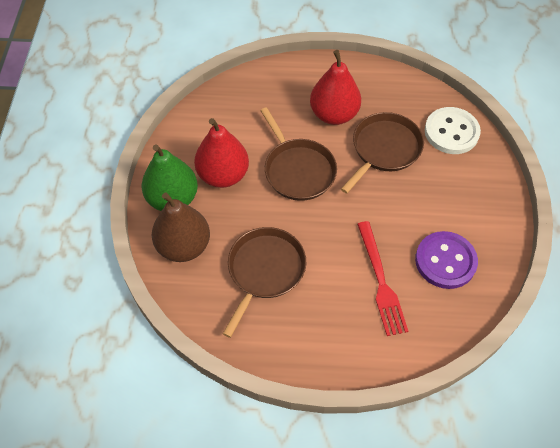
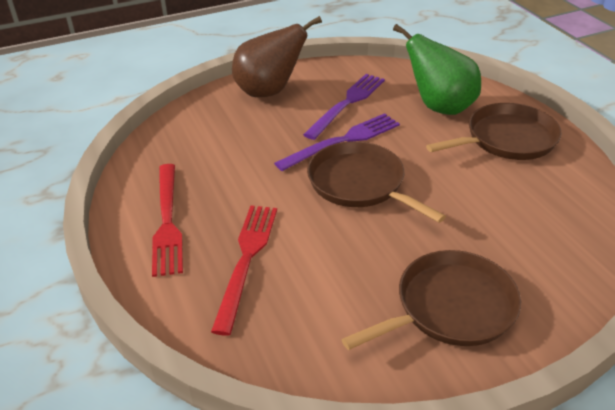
purple button: 1 -> 0
purple fork: 0 -> 2
red fork: 1 -> 2
red pear: 2 -> 0
white button: 1 -> 0

